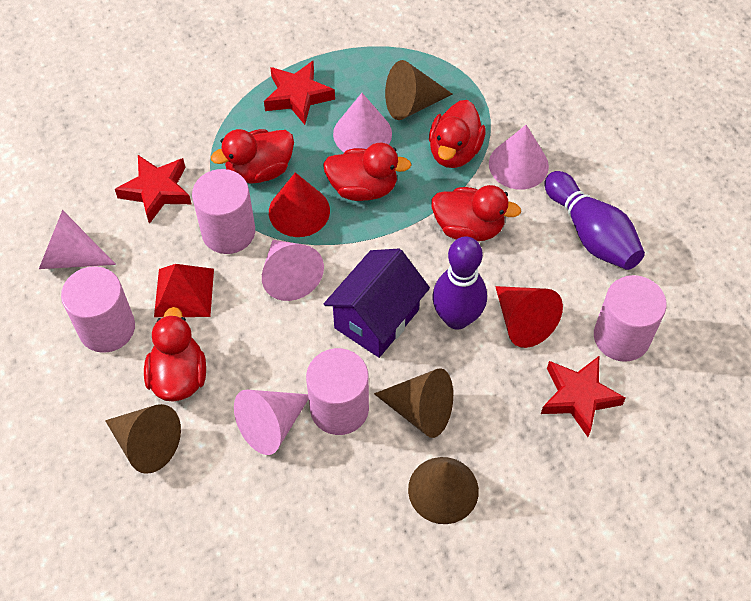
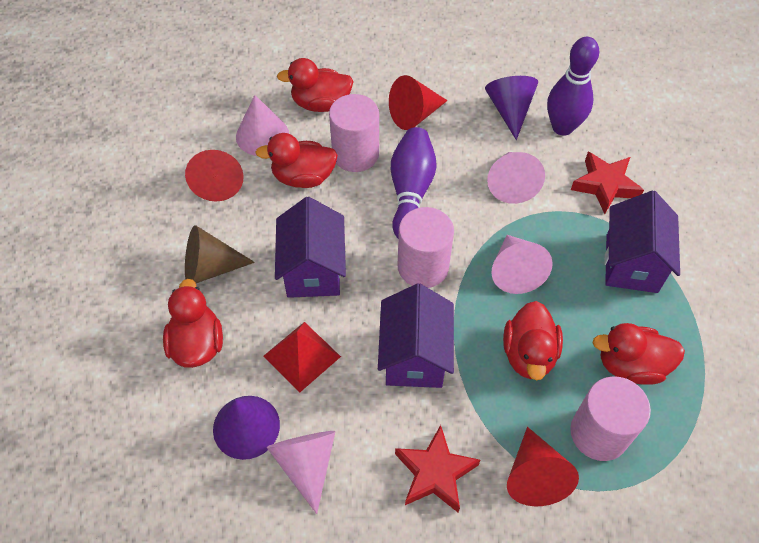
brown cone: 4 -> 1
pink cone: 5 -> 4
pink cylinder: 4 -> 3
purple cone: 0 -> 2
purple house: 1 -> 3
red cone: 2 -> 3
red star: 3 -> 2

